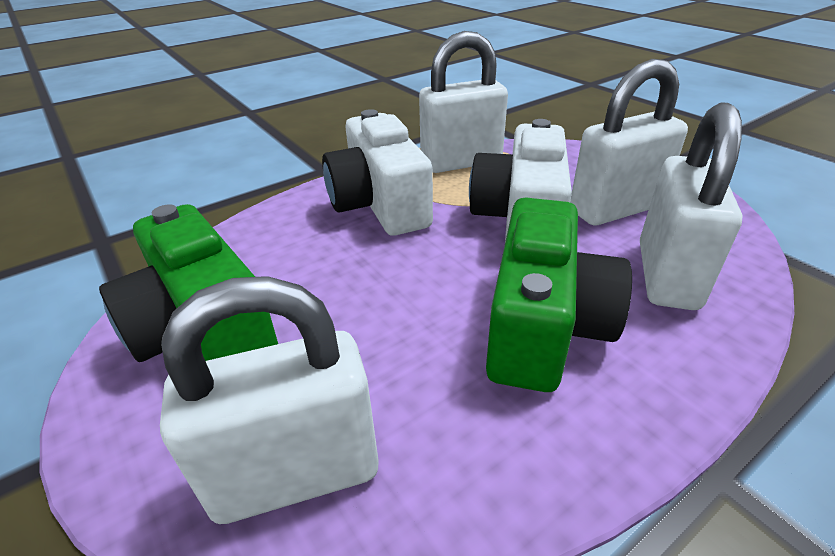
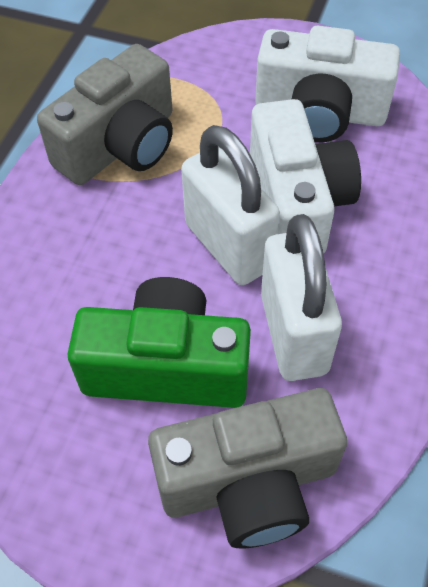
green camera: 2 -> 1
grey camera: 0 -> 2
white padlock: 4 -> 2

